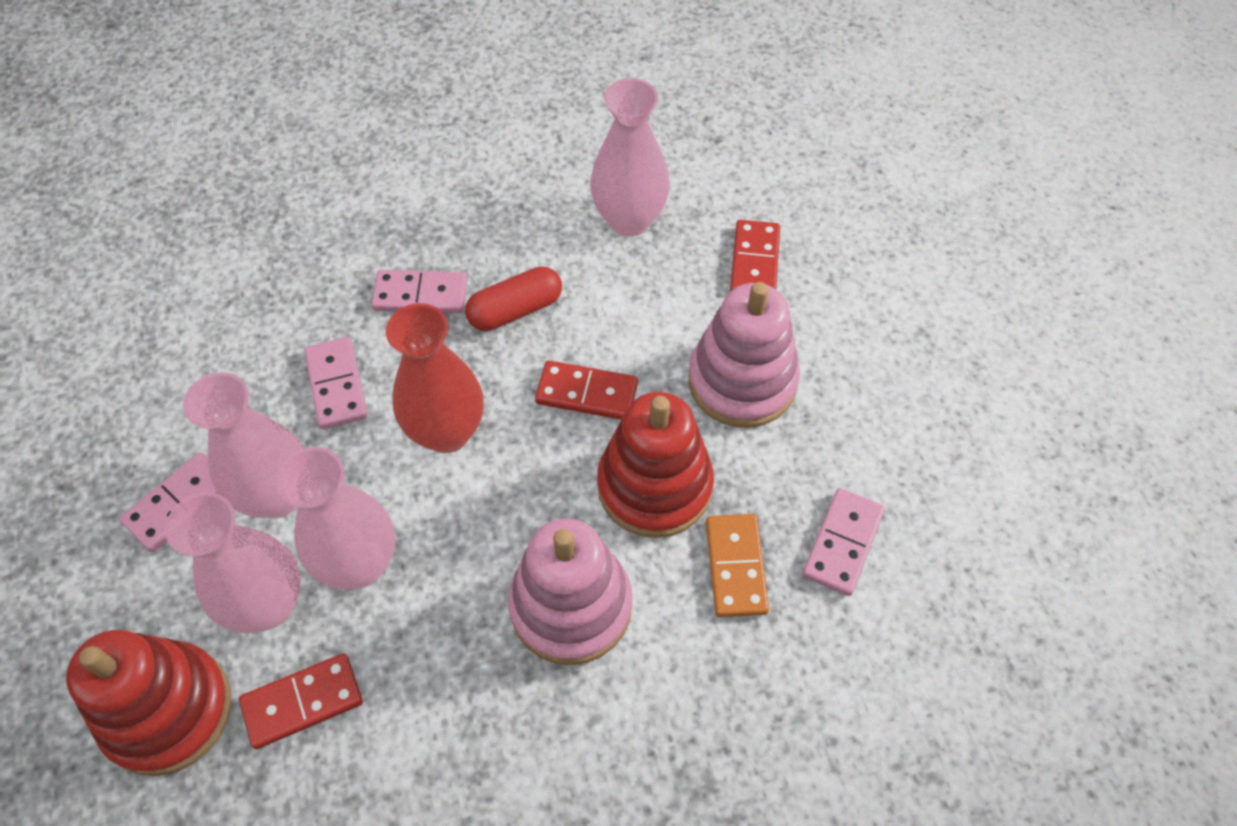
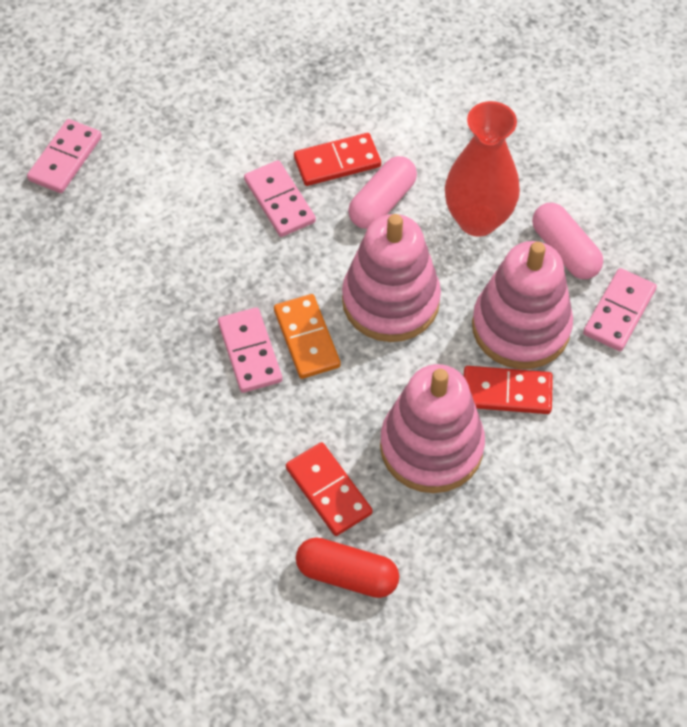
pink capsule: 0 -> 2
pink stacking toy: 2 -> 3
pink vase: 4 -> 0
red stacking toy: 2 -> 0

